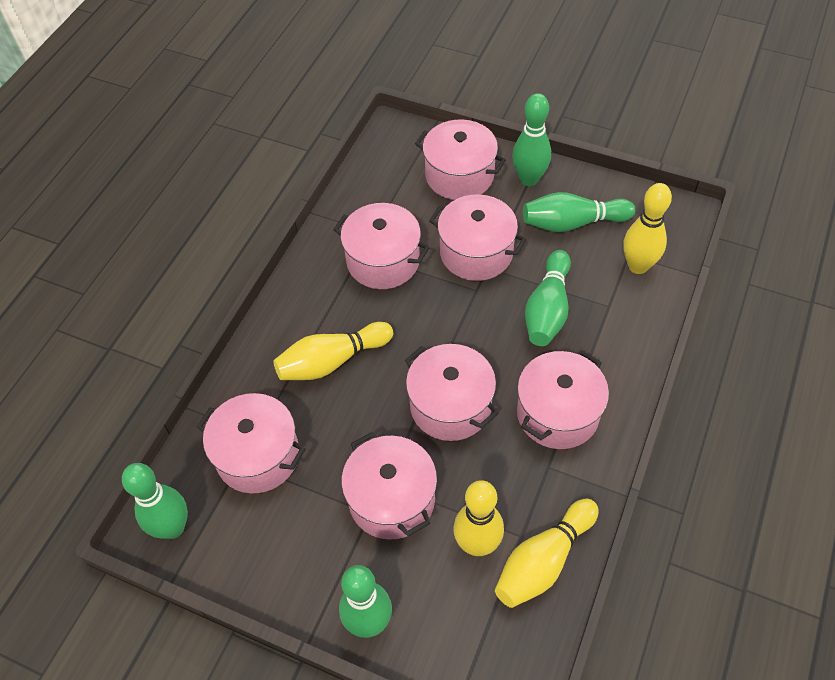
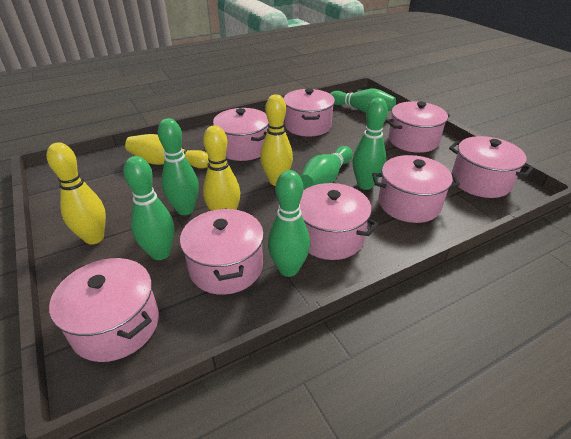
green bowling pin: 5 -> 6
pink pot: 7 -> 8

